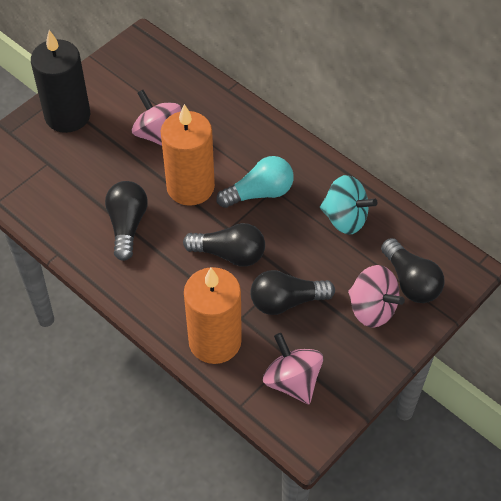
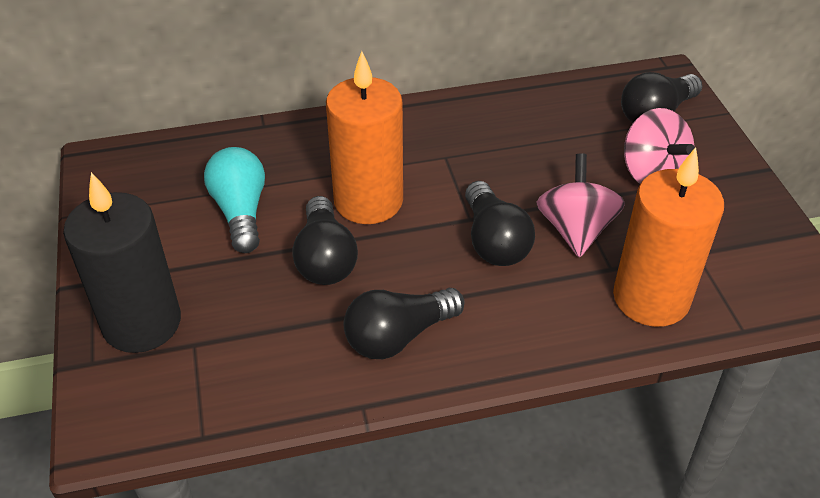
pink spinning top: 3 -> 2
turquoise spinning top: 1 -> 0

